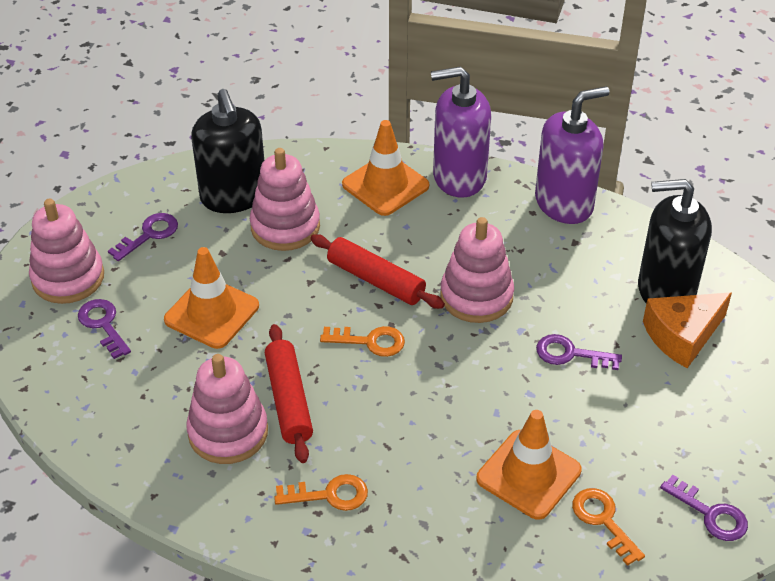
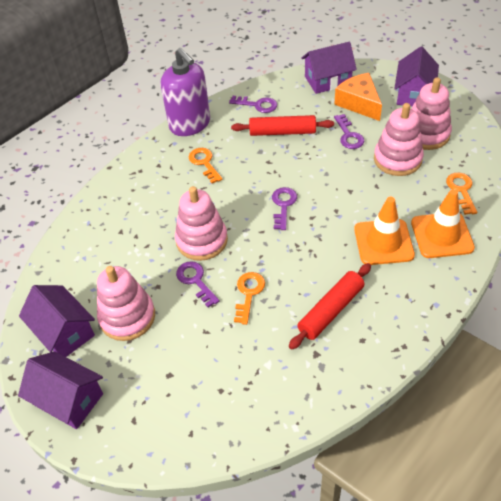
black soap dispenser: 2 -> 0
orange traffic cone: 3 -> 2
purple house: 0 -> 4
purple soap dispenser: 2 -> 1

